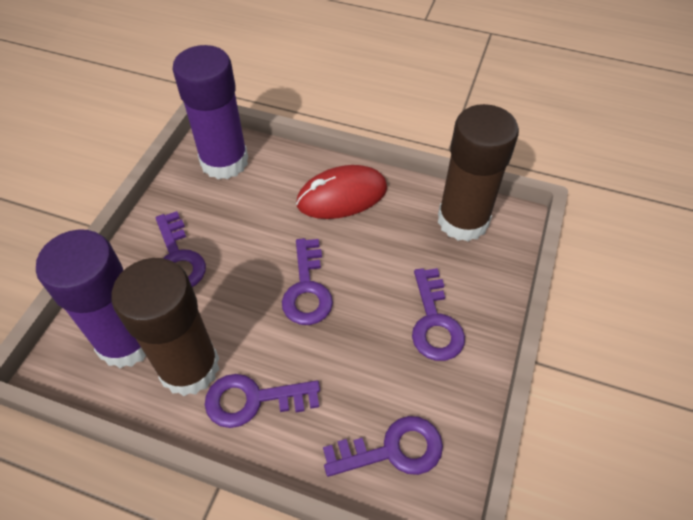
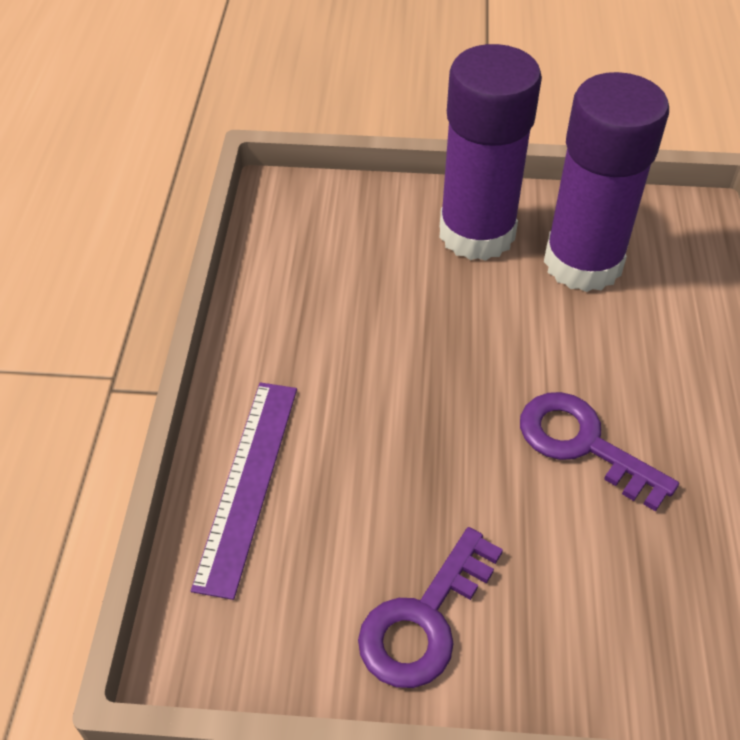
brown glue stick: 2 -> 0
purple key: 5 -> 2
purple ruler: 0 -> 1
red mouse: 1 -> 0

